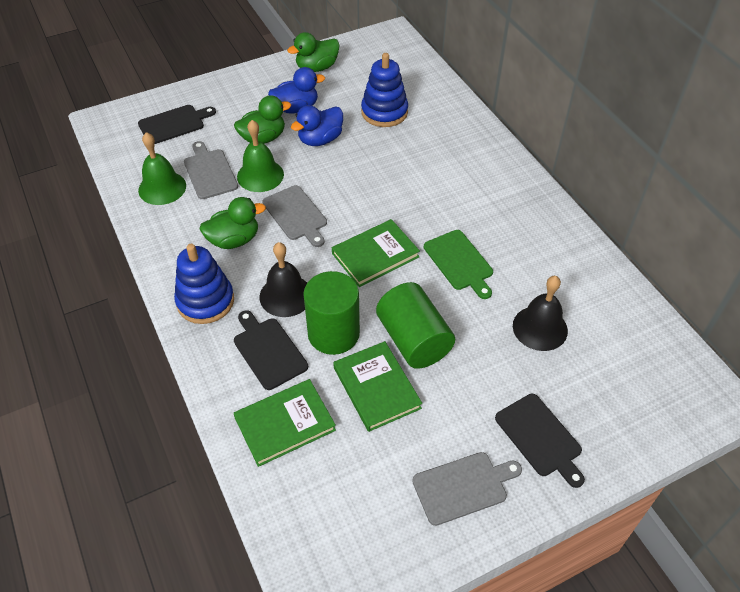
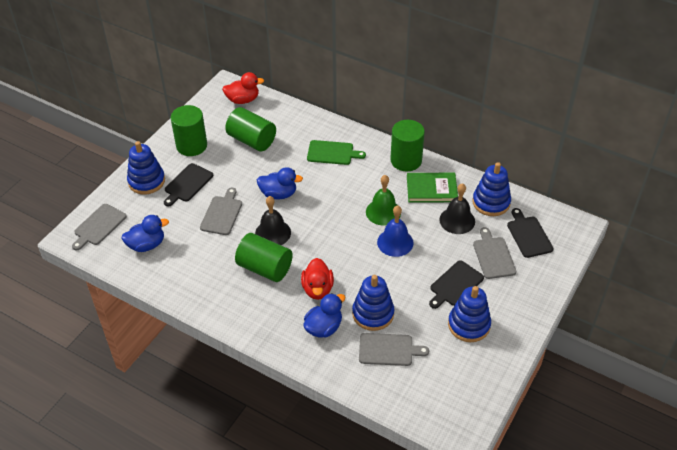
blue bell: 0 -> 1
blue duck: 2 -> 3
blue stacking toy: 2 -> 4
green bell: 2 -> 1
green book: 3 -> 1
green cylinder: 2 -> 4
green duck: 3 -> 0
grey cutting board: 3 -> 4
red duck: 0 -> 2

